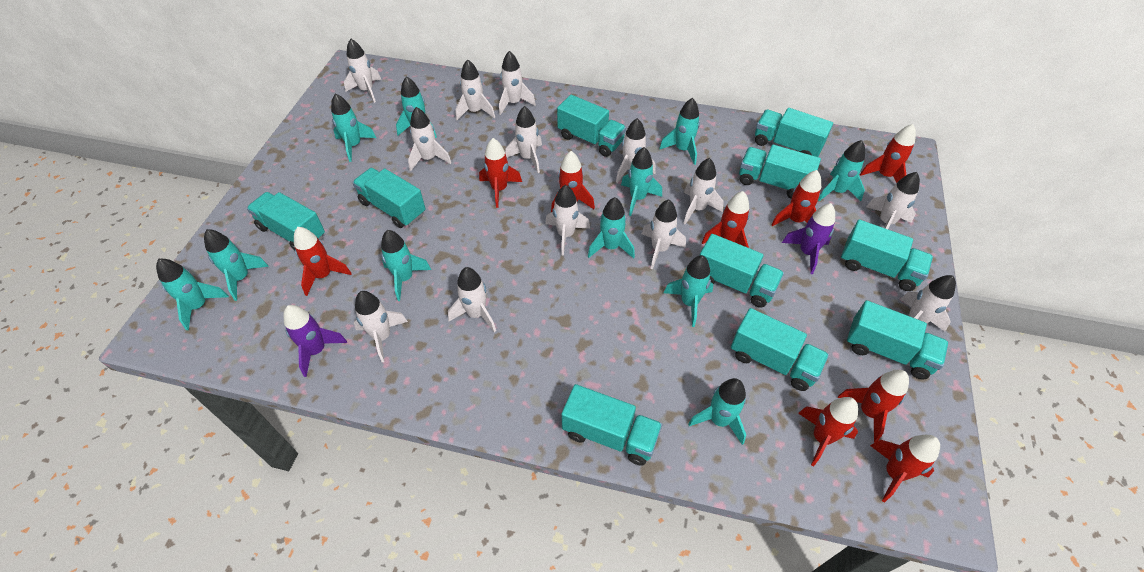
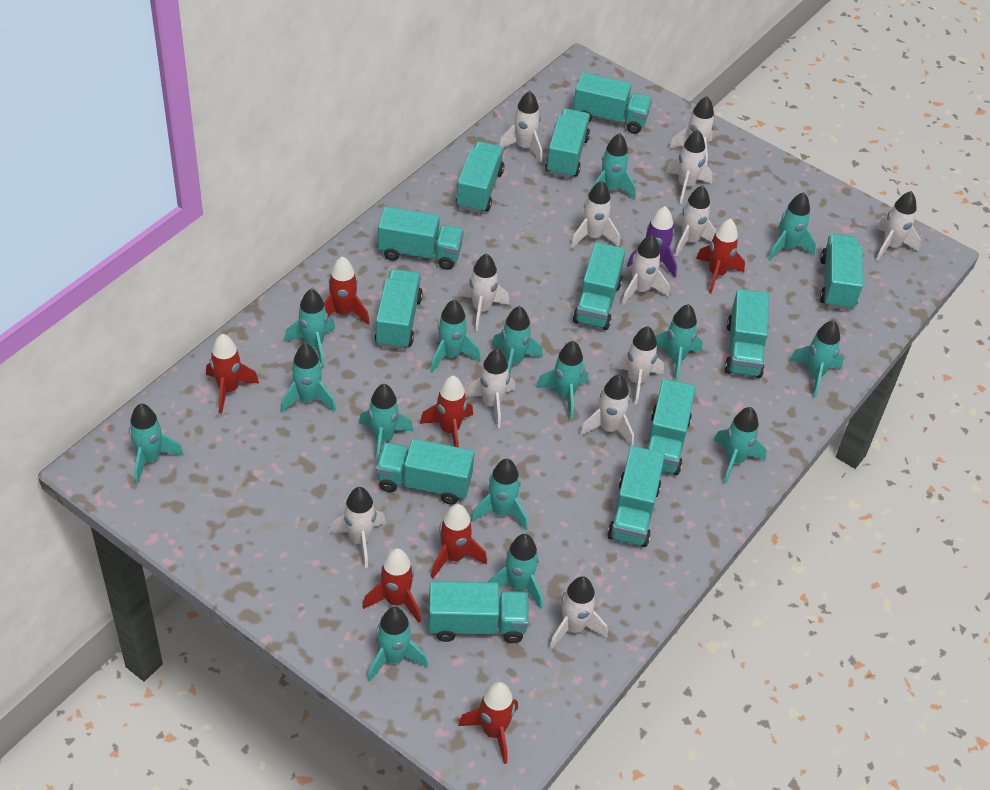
purple rocket: 2 -> 1
red rocket: 9 -> 7
turquoise rocket: 11 -> 15
turquoise truck: 10 -> 12

